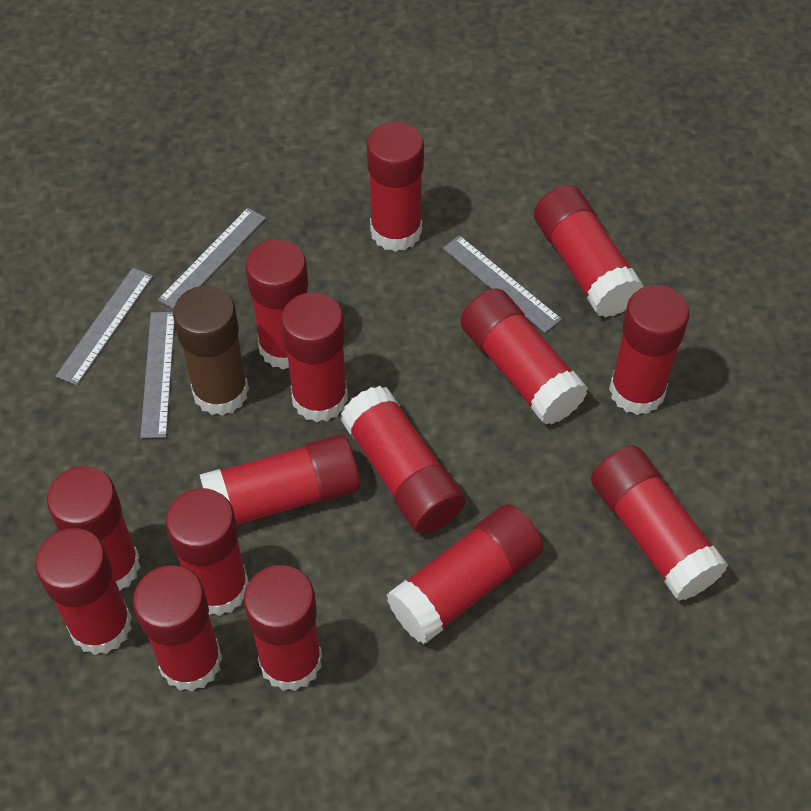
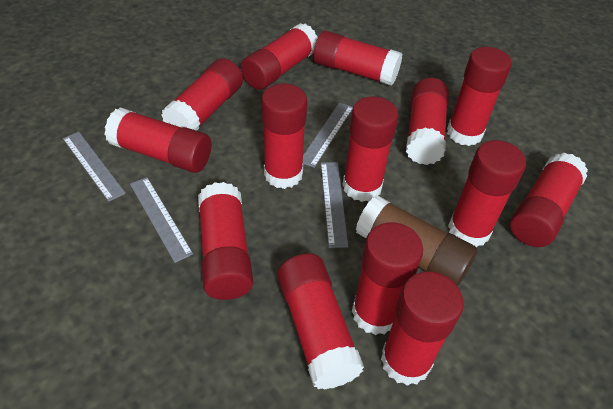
red glue stick: 15 -> 14

